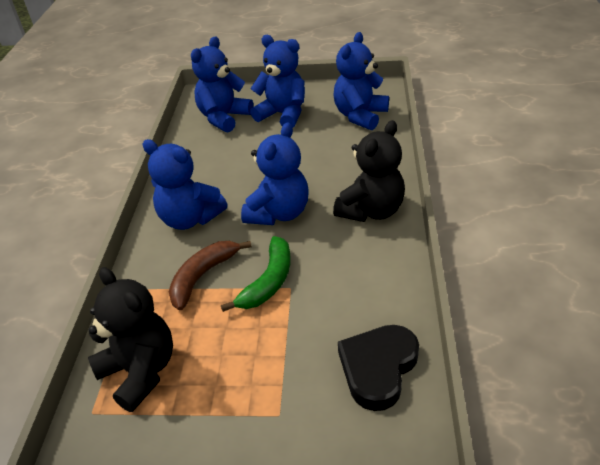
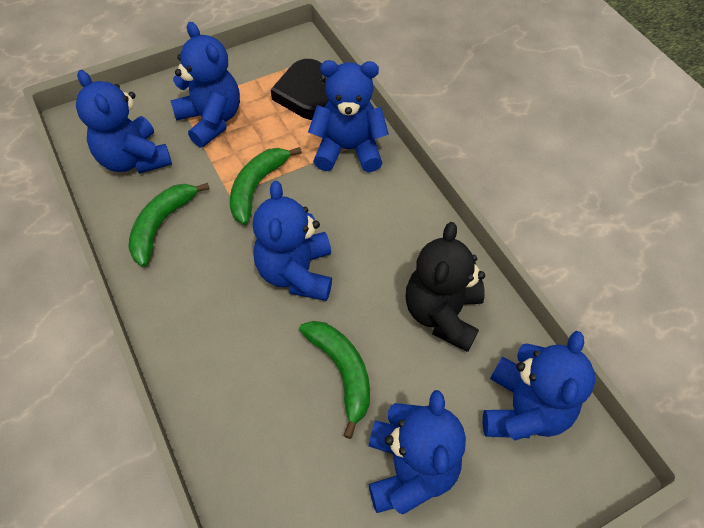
black teddy bear: 2 -> 1
blue teddy bear: 5 -> 6
brown banana: 1 -> 0
green banana: 1 -> 3

